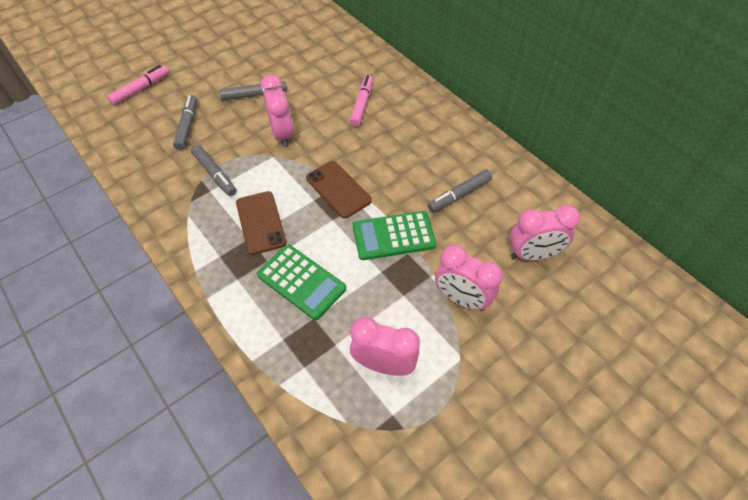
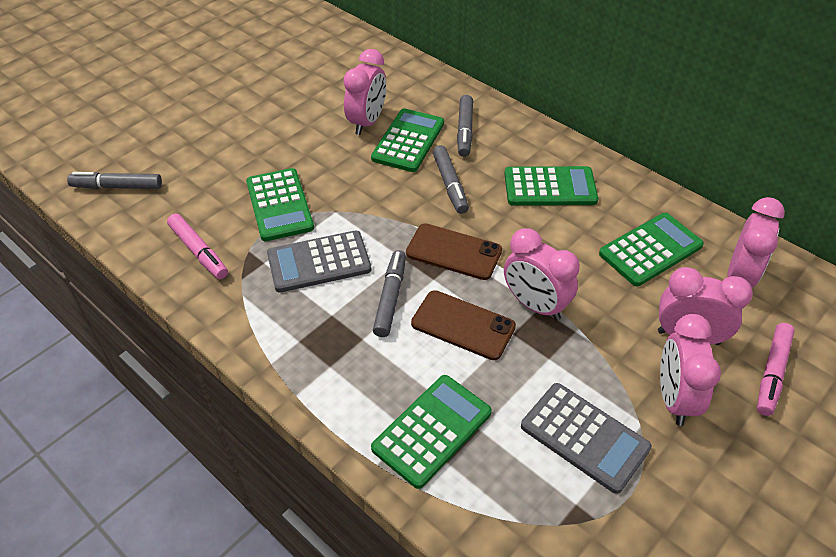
green calculator: 2 -> 5
grey calculator: 0 -> 2
pink clock: 4 -> 5

